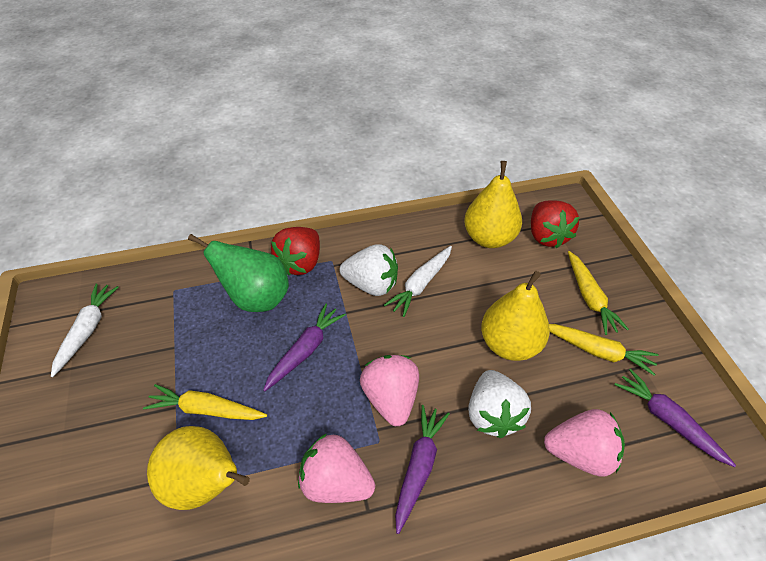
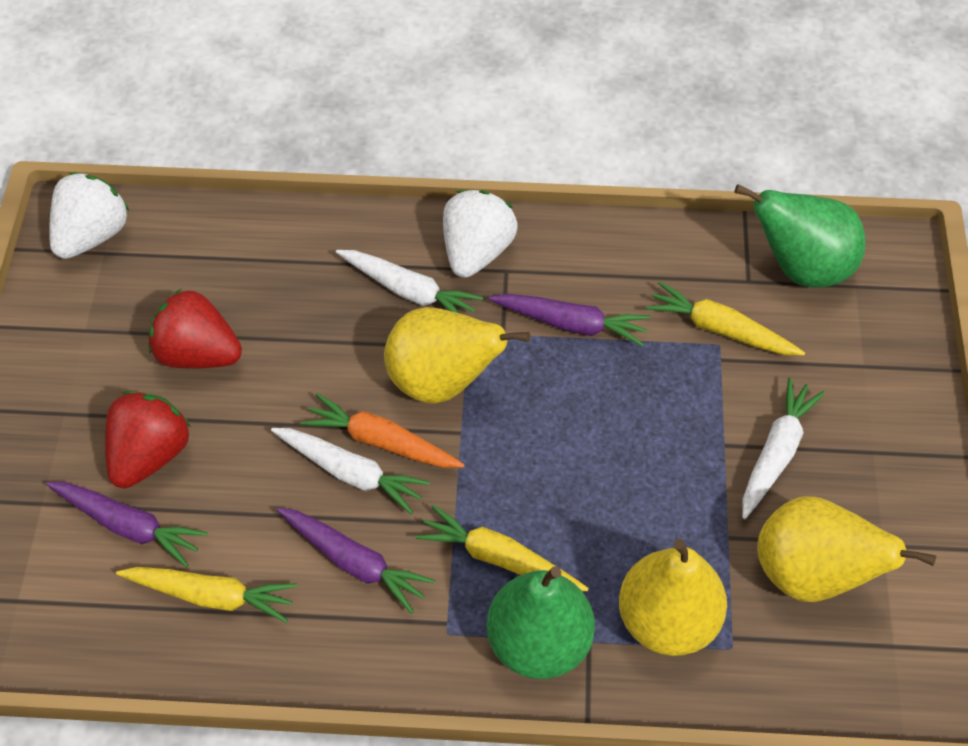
green pear: 1 -> 2
orange carrot: 0 -> 1
pink strawberry: 3 -> 0
white carrot: 2 -> 3

